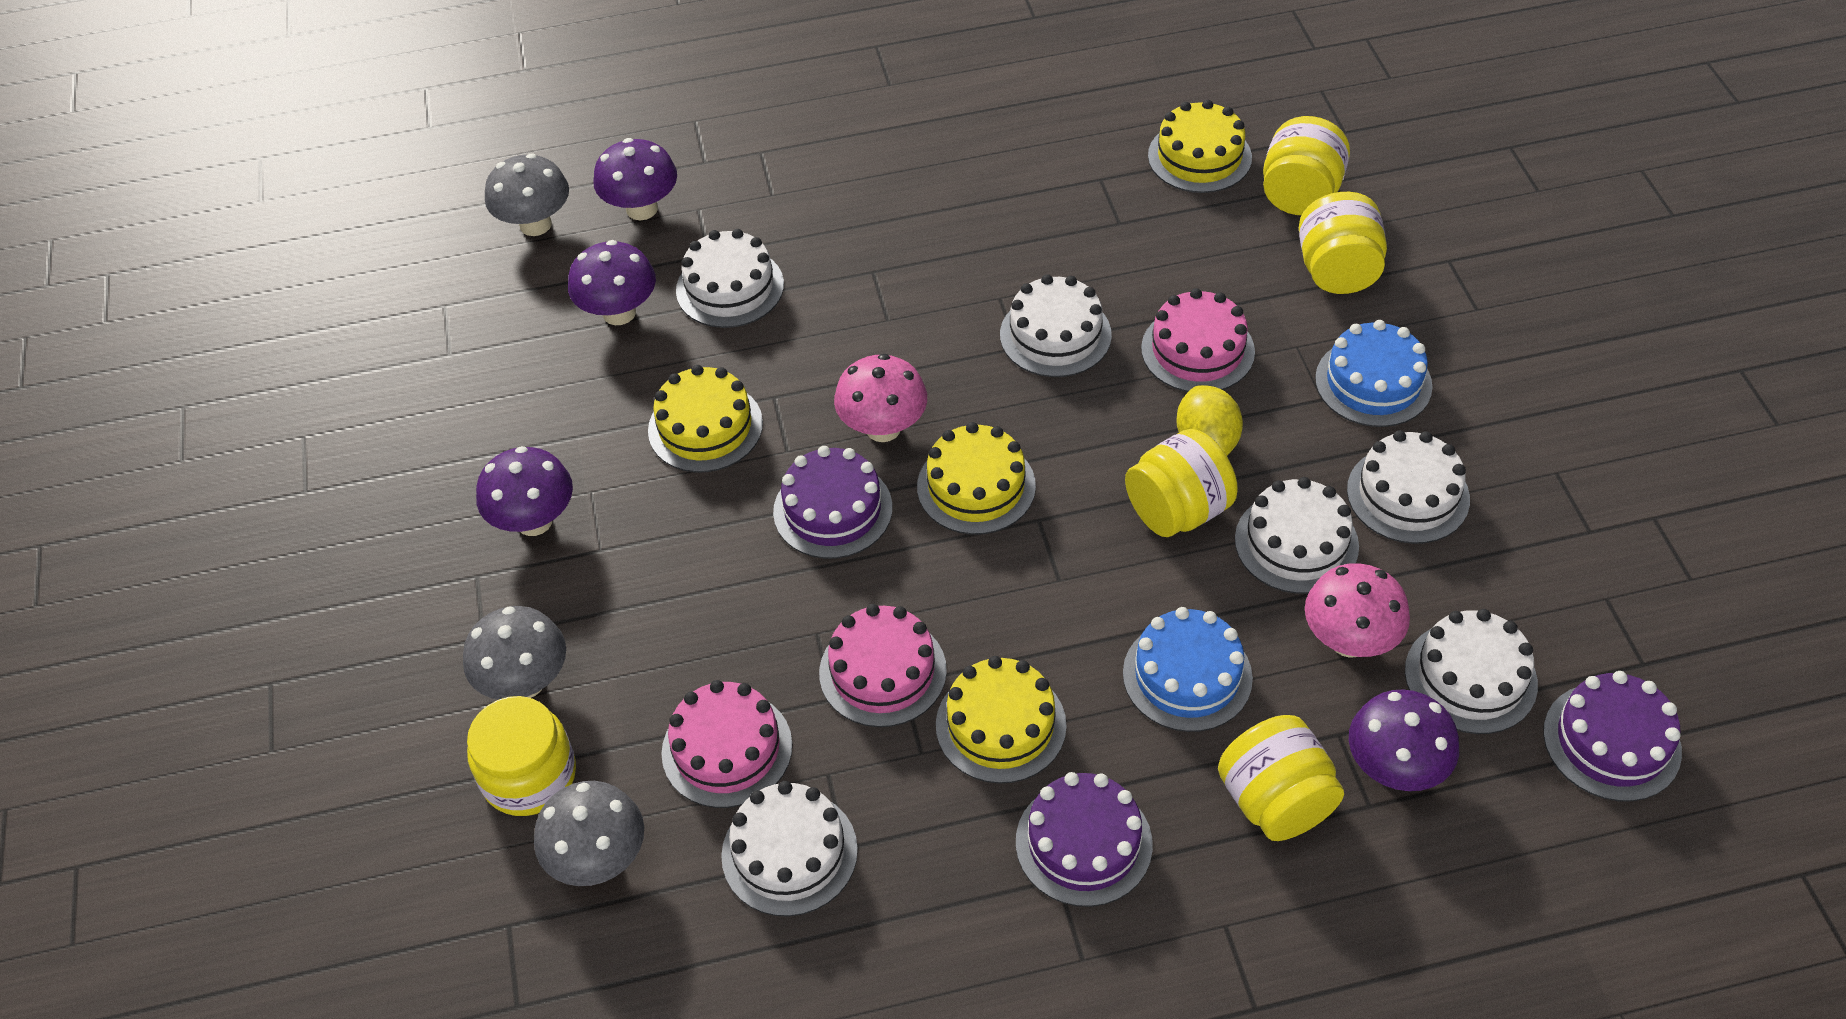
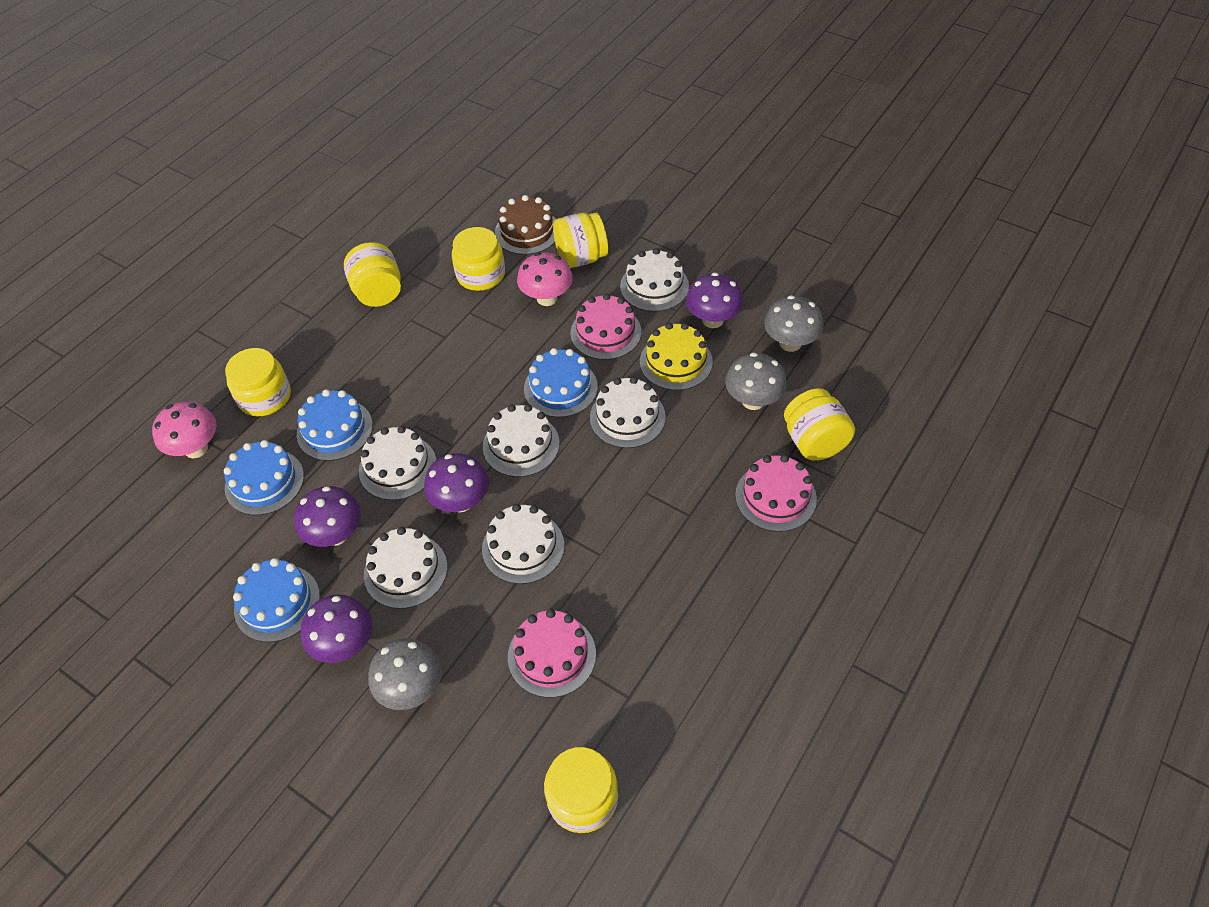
blue cake: 2 -> 4
brown cake: 0 -> 1
purple cake: 3 -> 0
yellow cake: 4 -> 1
yellow jar: 5 -> 6
yellow lemon: 1 -> 0

